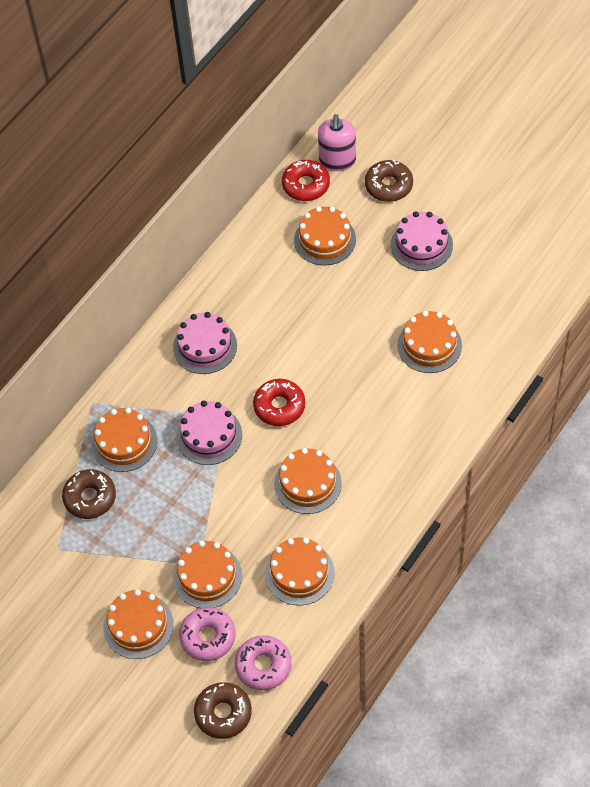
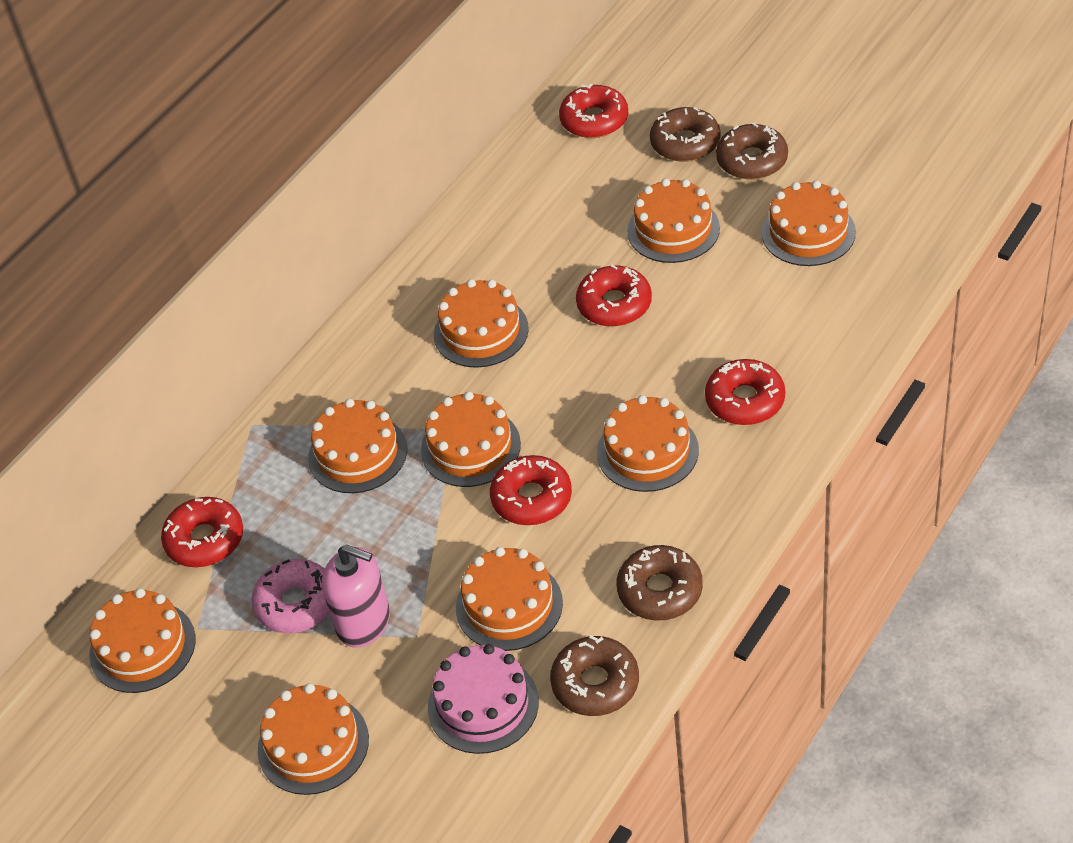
brown donut: 3 -> 4
orange cake: 7 -> 9
pink cake: 3 -> 1
pink donut: 2 -> 1
red donut: 2 -> 5

